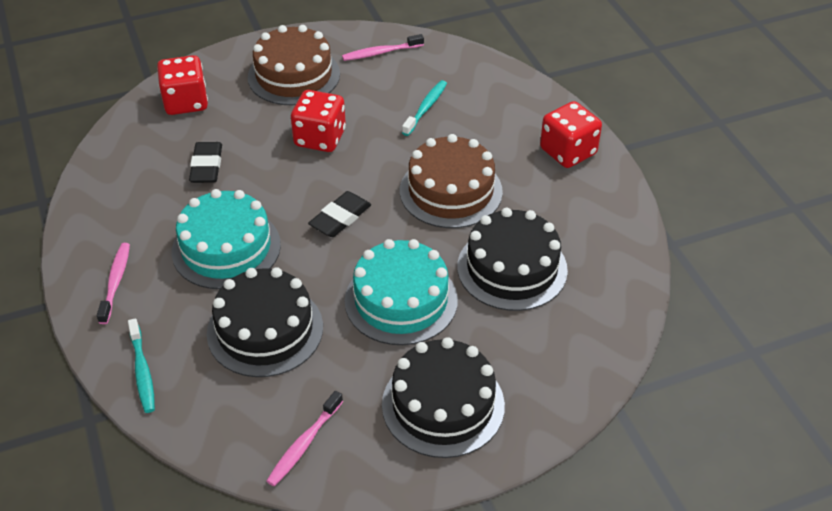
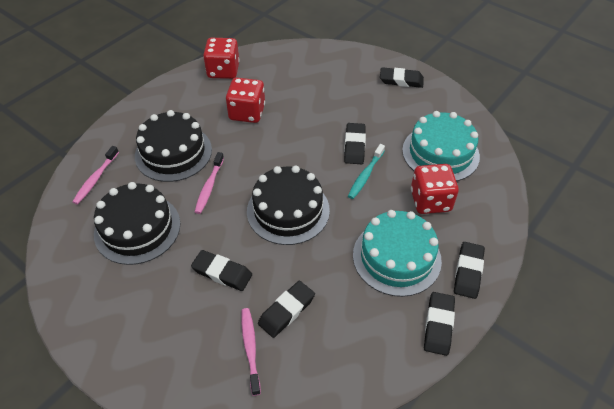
black eraser: 2 -> 6
brown cake: 2 -> 0
turquoise toothbrush: 2 -> 1

